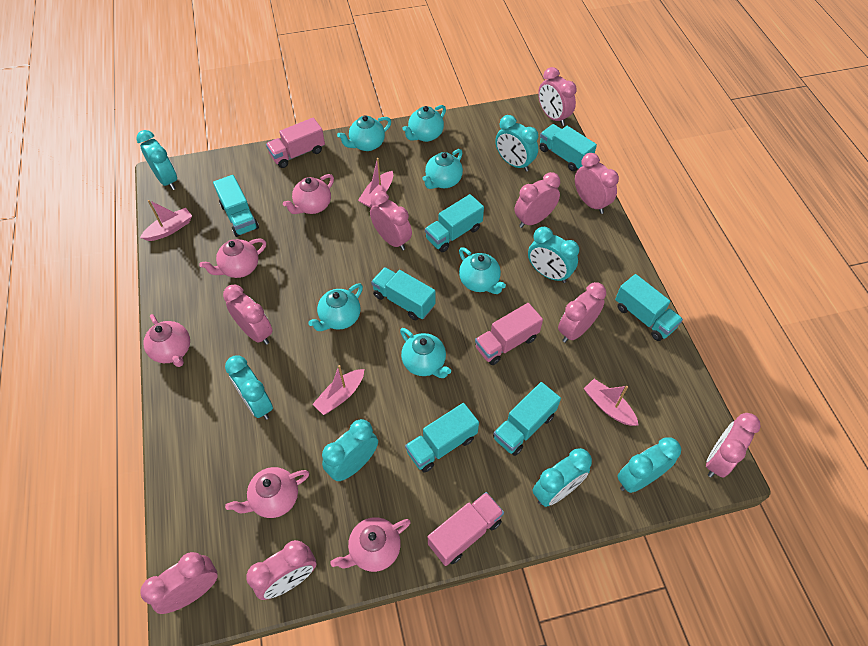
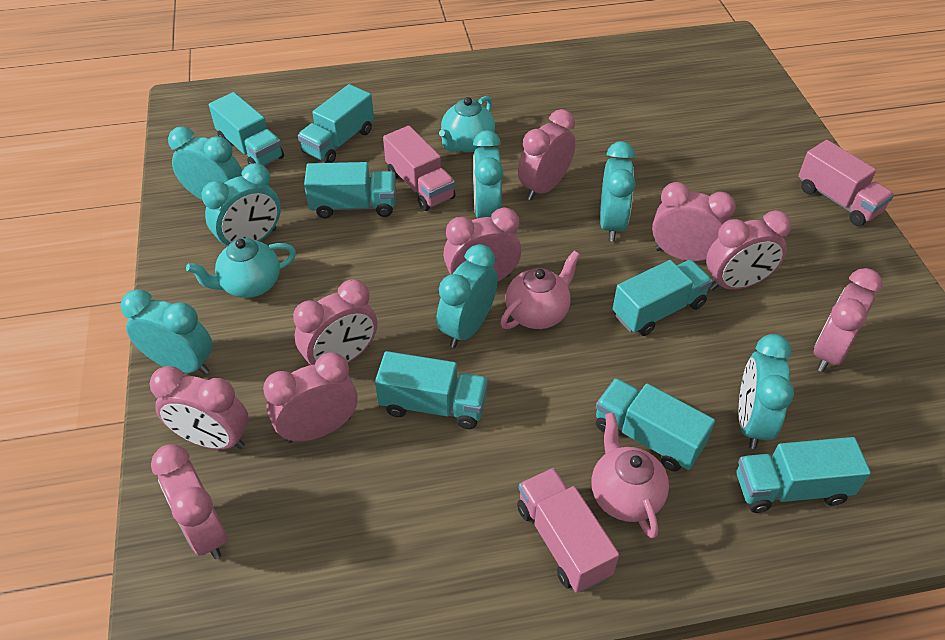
pink boat: 4 -> 0
pink teapot: 5 -> 2
turquoise teapot: 6 -> 2

